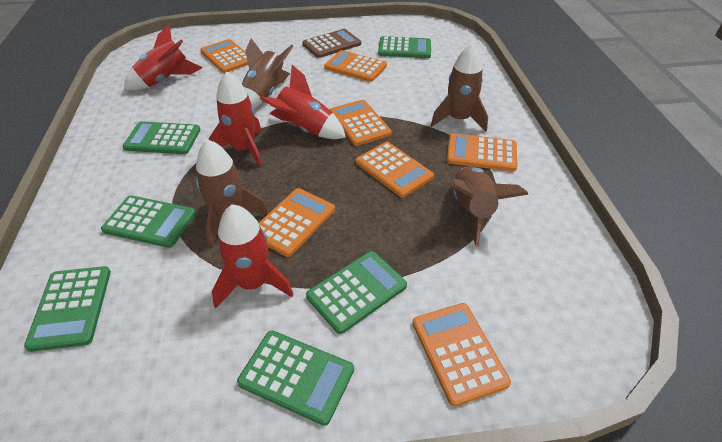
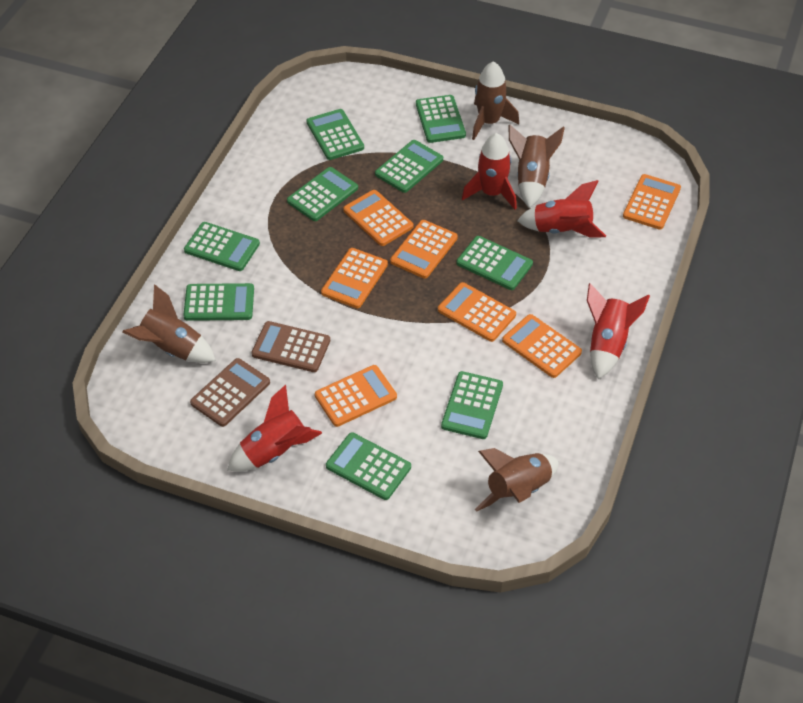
brown calculator: 1 -> 2
green calculator: 6 -> 9

